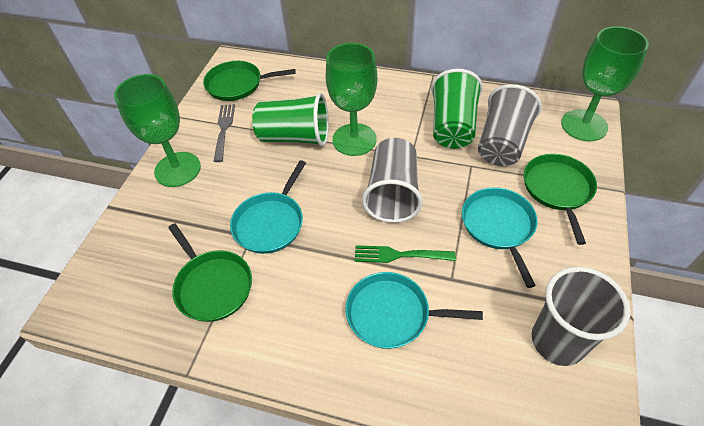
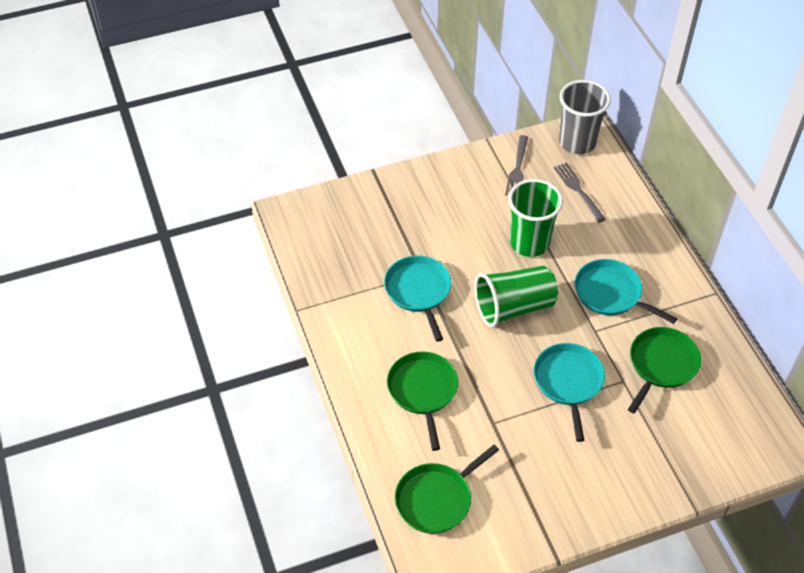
green fork: 1 -> 0
green goblet: 3 -> 0
grey cup: 3 -> 1
grey fork: 1 -> 2

